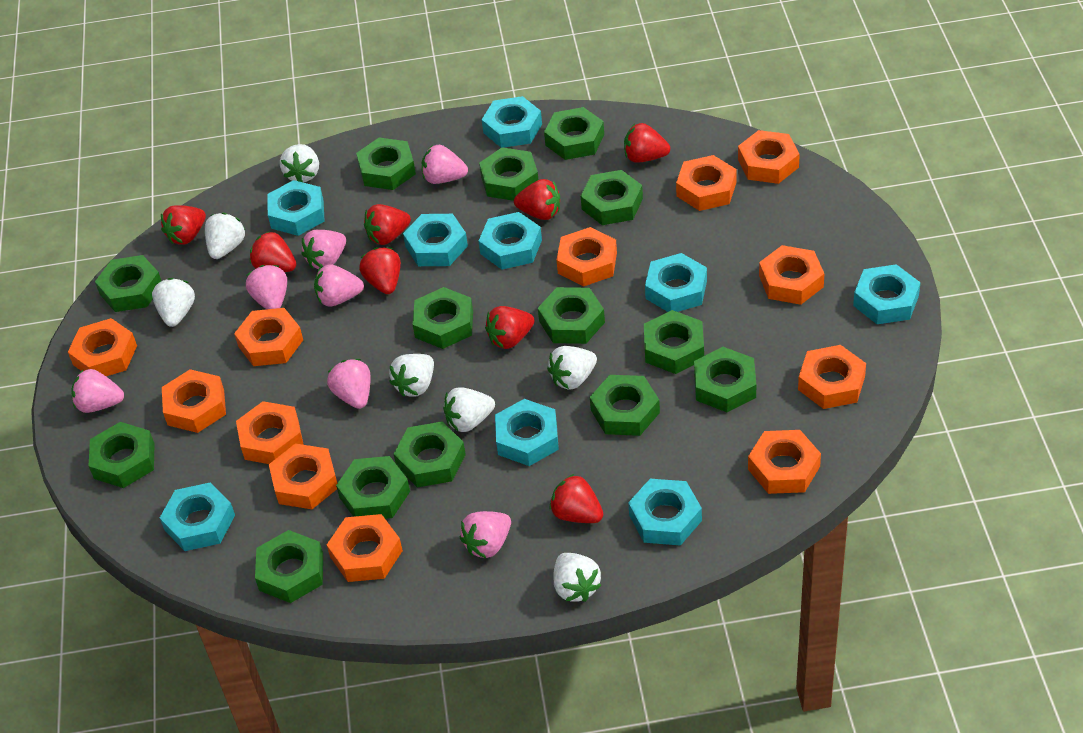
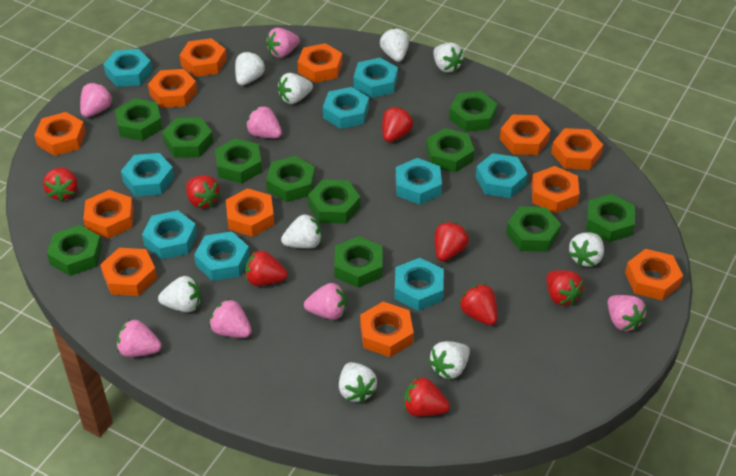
green nut: 14 -> 11
white strawberry: 7 -> 9

